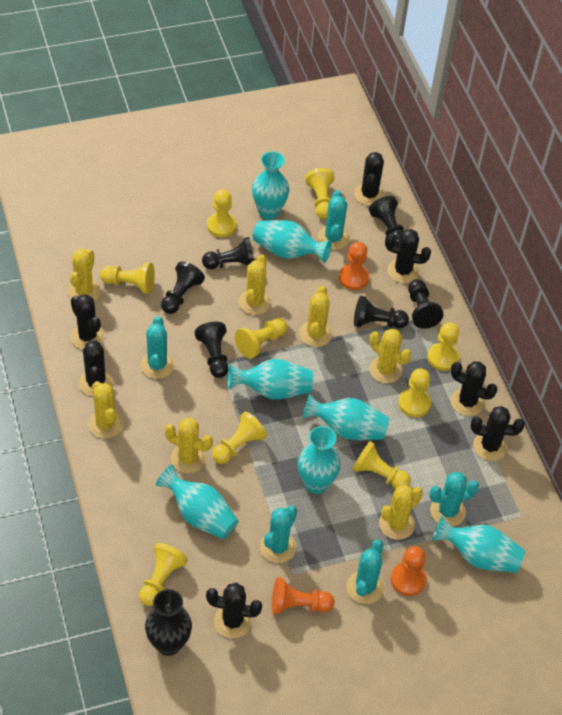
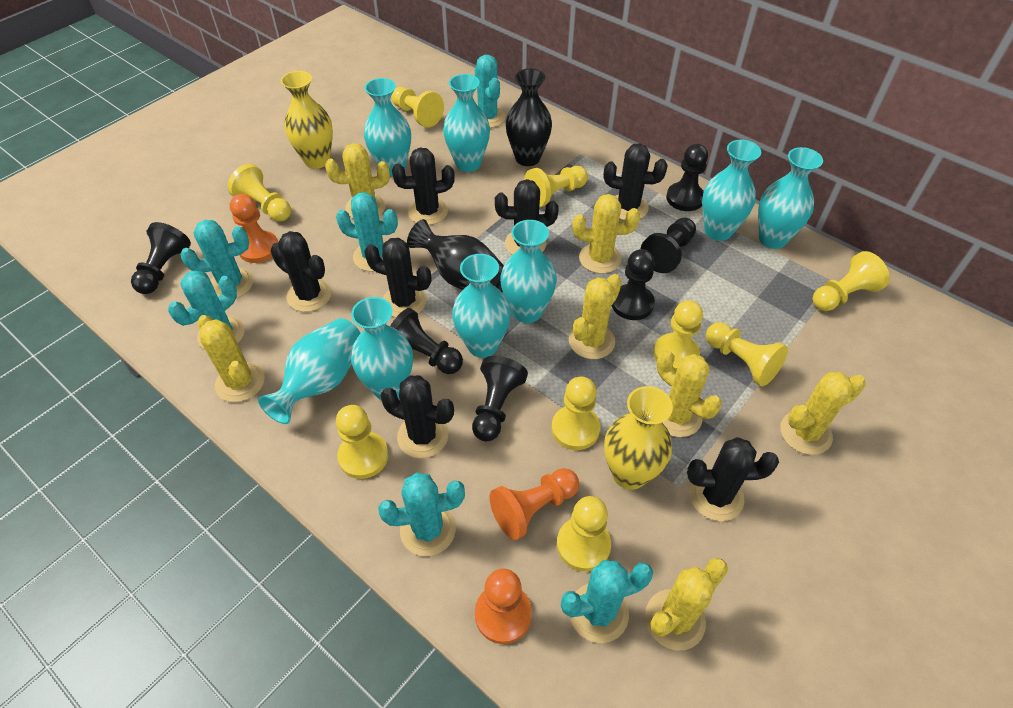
black vase: 1 -> 2
turquoise cactus: 5 -> 6
turquoise vase: 7 -> 8
yellow vase: 0 -> 2

